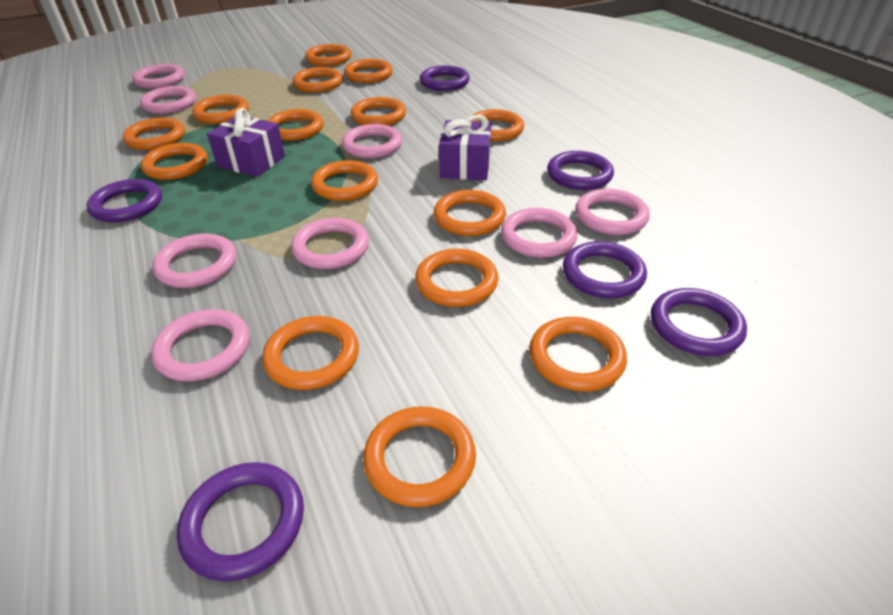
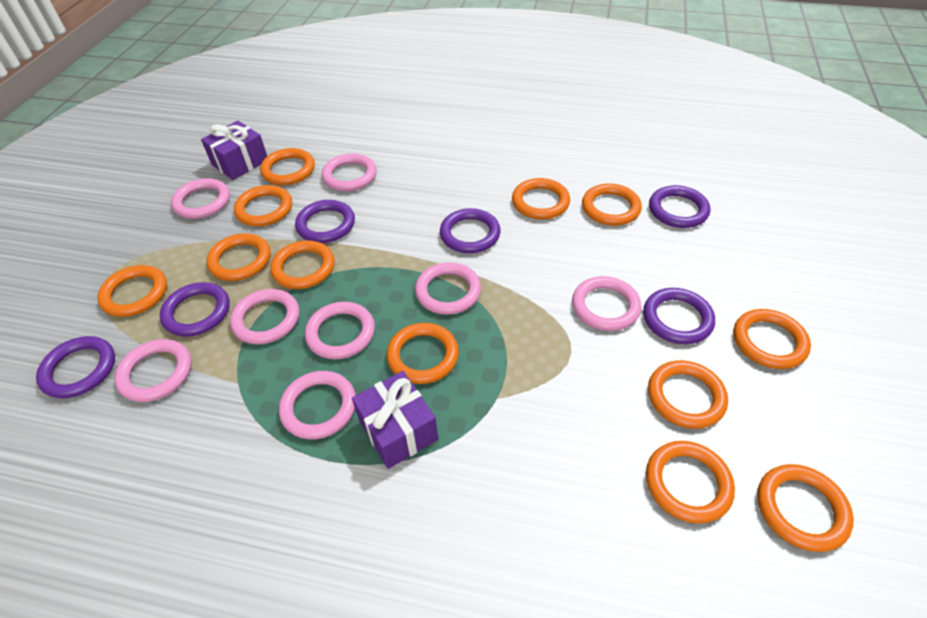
orange ring: 15 -> 12

